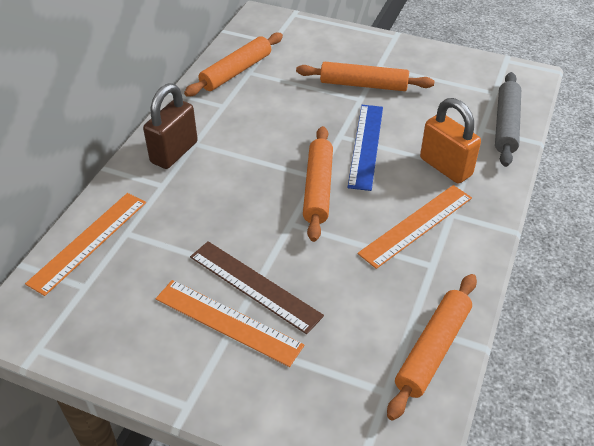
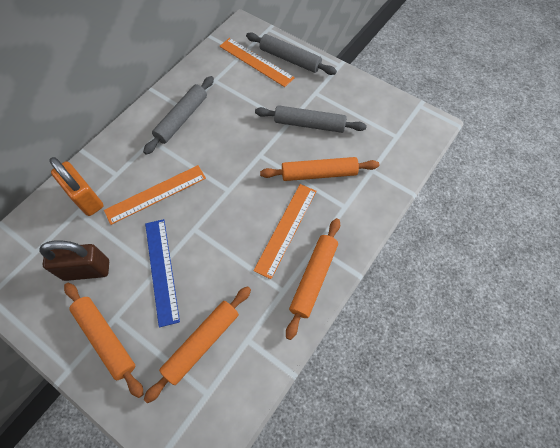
brown ruler: 1 -> 0
grey rolling pin: 1 -> 3

